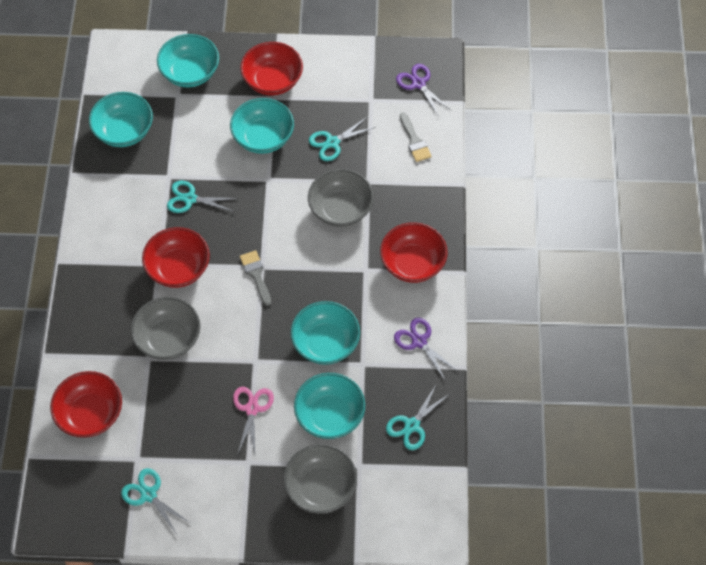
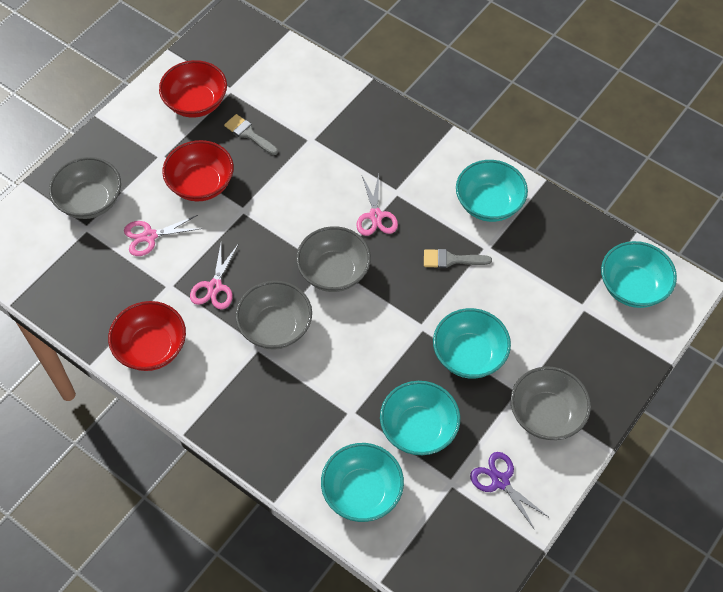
grey bowl: 3 -> 4
pink scissors: 1 -> 3
purple scissors: 2 -> 1
red bowl: 4 -> 3
turquoise scissors: 4 -> 0

